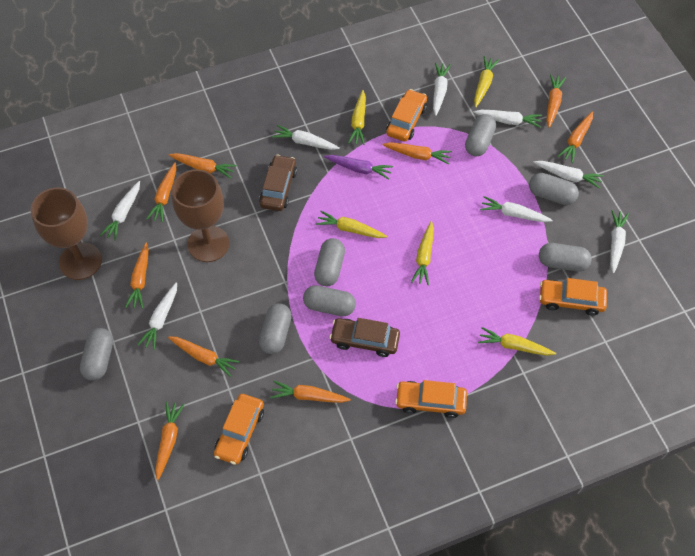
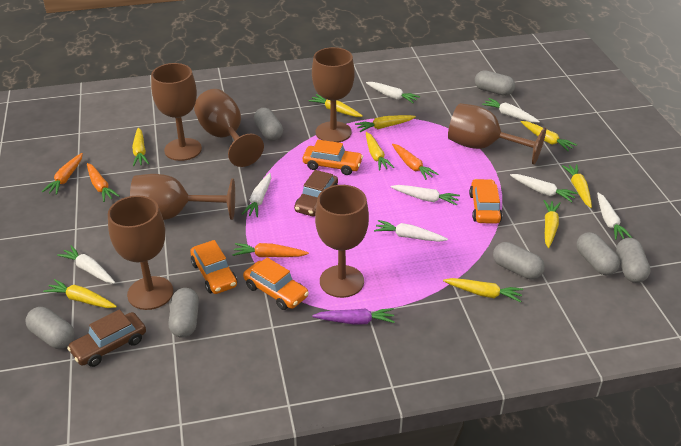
brown goblet: 2 -> 7
orange carrot: 9 -> 4
yellow carrot: 5 -> 9

